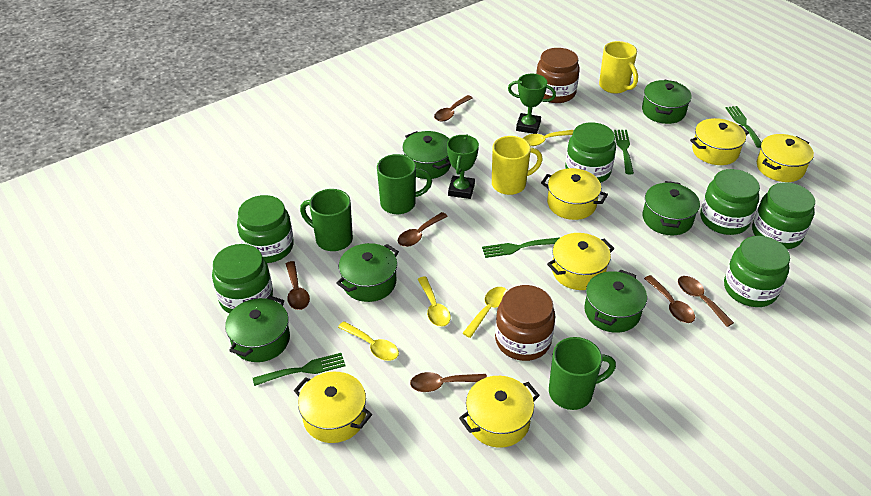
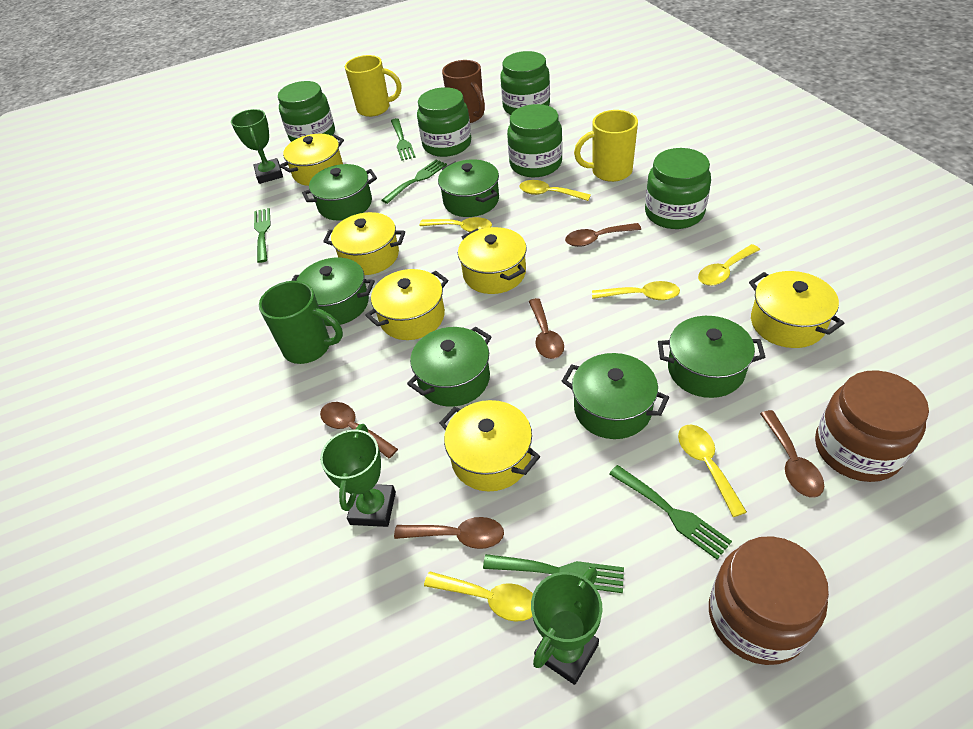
brown mug: 0 -> 1
brown spoon: 6 -> 5
green fork: 4 -> 5
green jar: 6 -> 5
green mug: 3 -> 1
green trophy: 2 -> 3
yellow spoon: 4 -> 6

